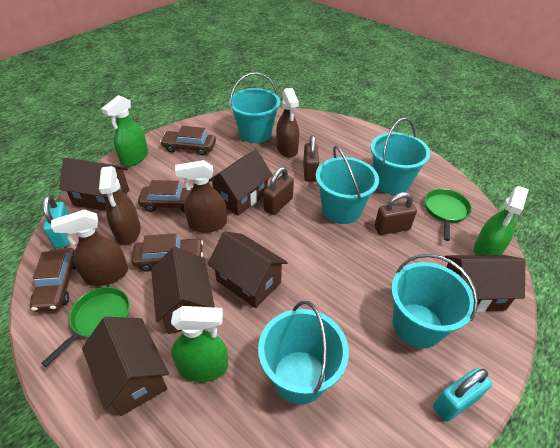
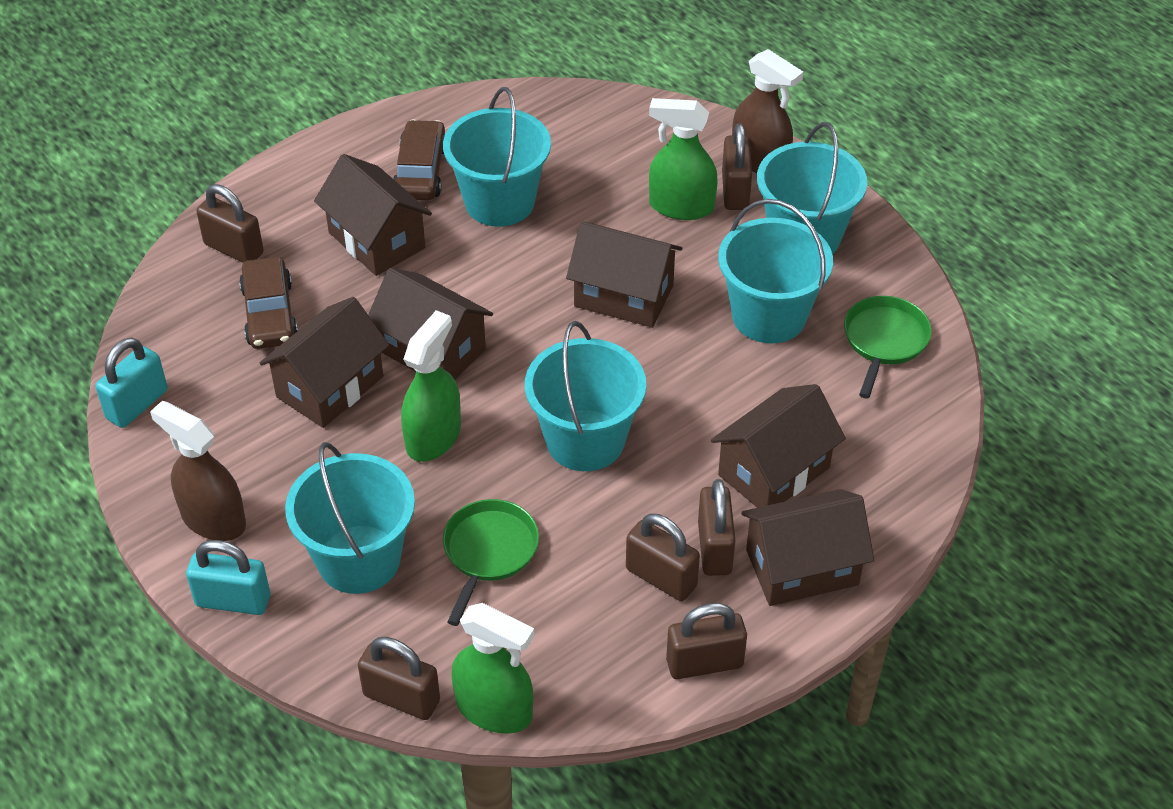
brown car: 4 -> 2
brown padlock: 3 -> 6
brown spray bottle: 4 -> 2

